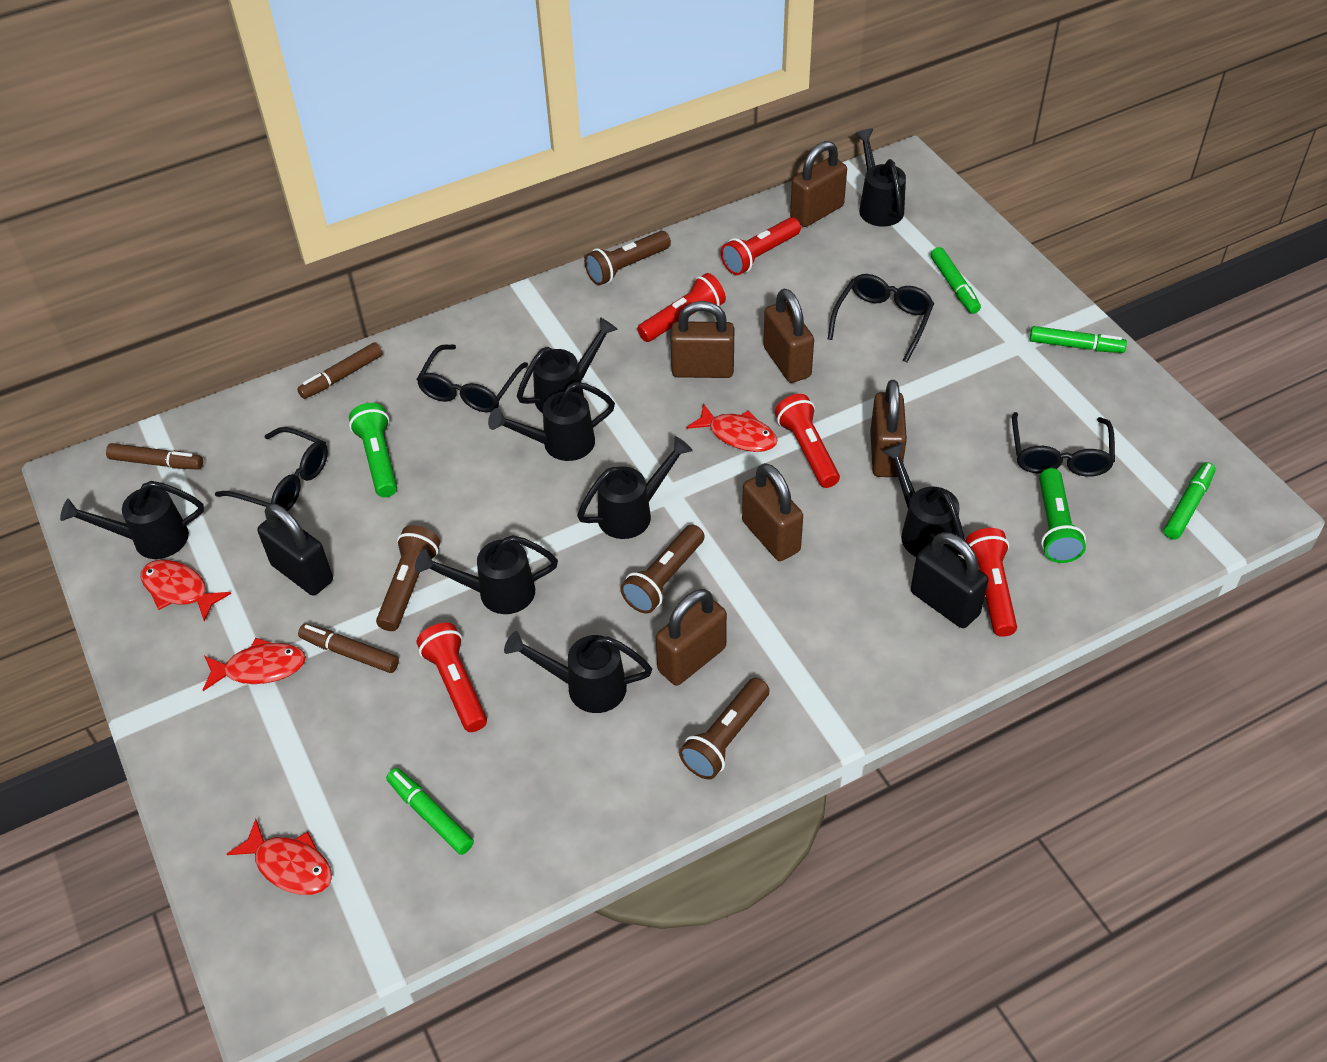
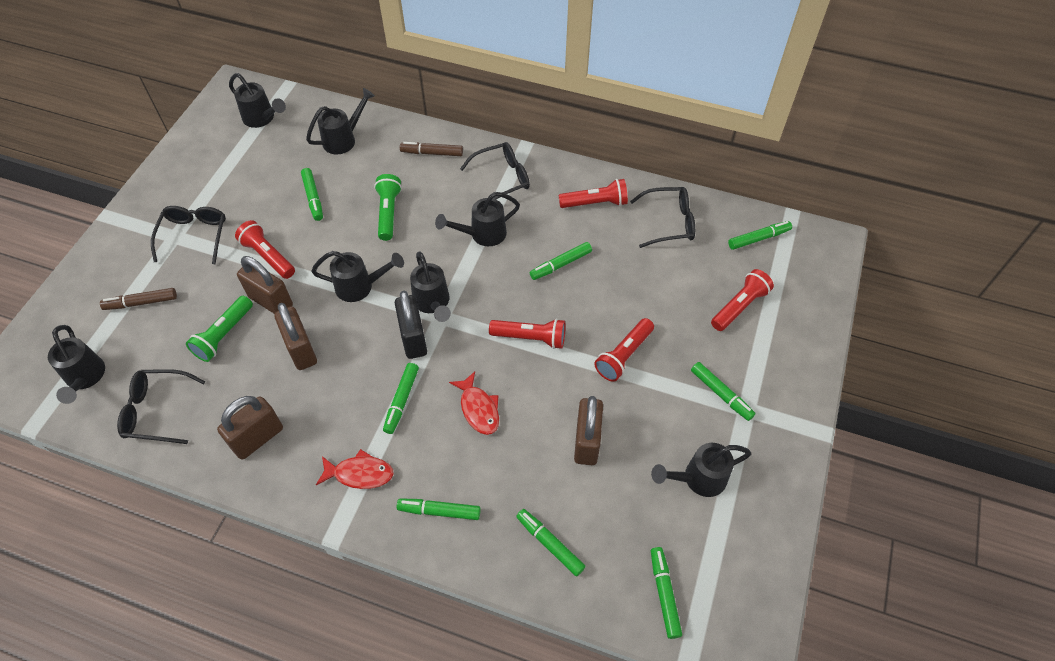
black padlock: 2 -> 1
black watering can: 8 -> 7
brown flashlight: 4 -> 0
brown marker: 3 -> 2
brown padlock: 6 -> 4
green marker: 4 -> 8
red fish: 4 -> 2

